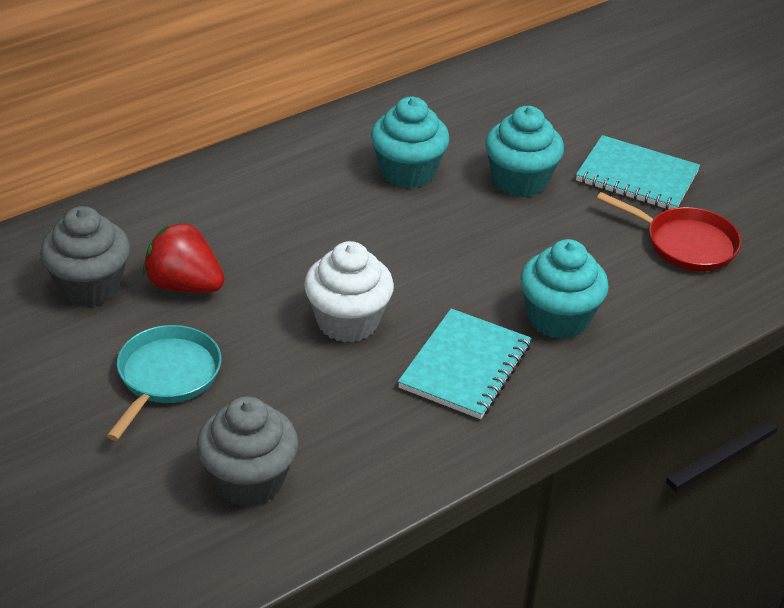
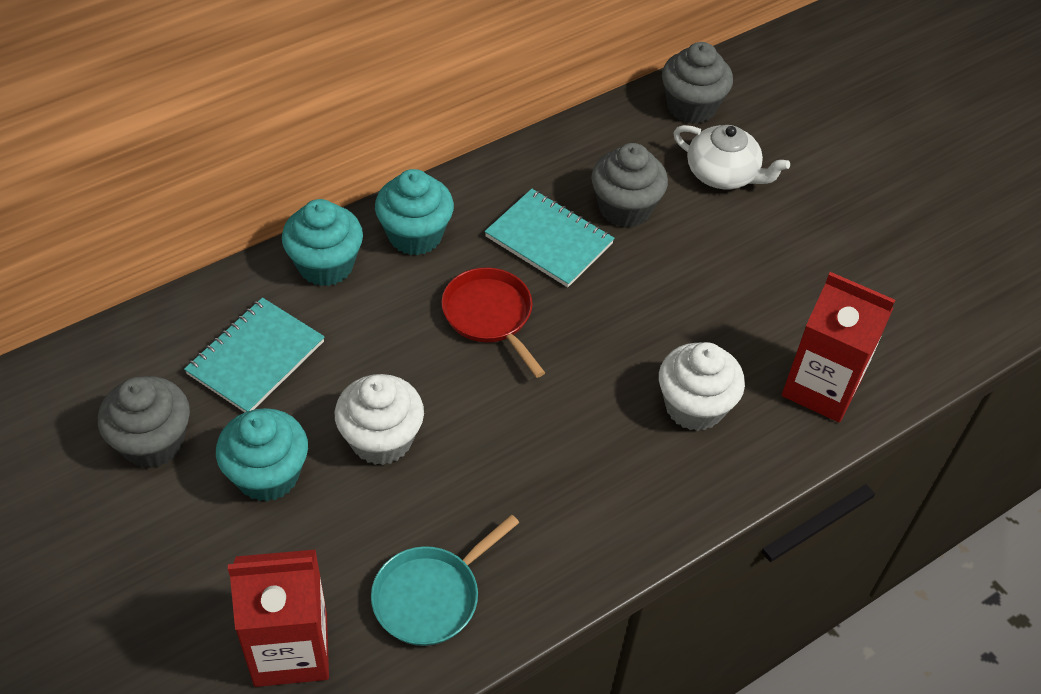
grey cupcake: 2 -> 3
red carton: 0 -> 2
red strawberry: 1 -> 0
white cupcake: 1 -> 2
white teapot: 0 -> 1

